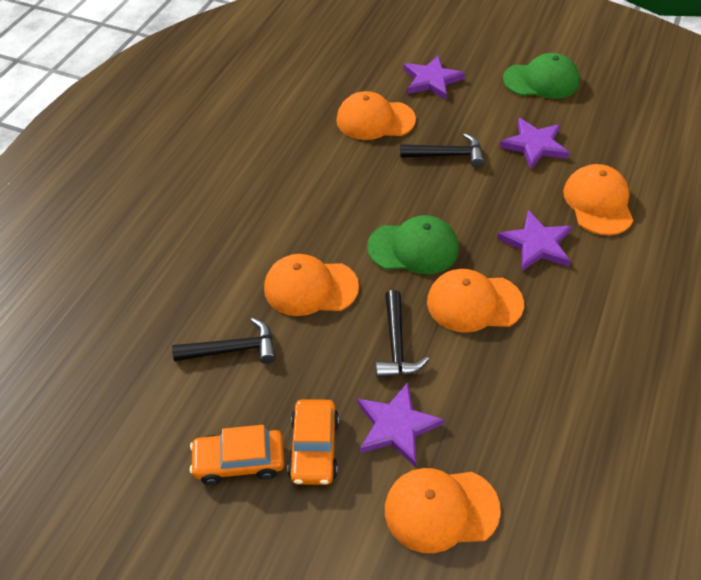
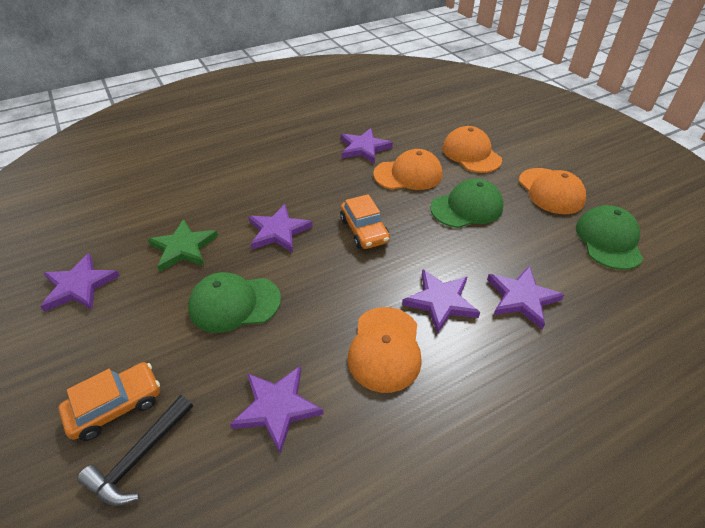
black hammer: 3 -> 1
green cap: 2 -> 3
green star: 0 -> 1
orange cap: 5 -> 4
purple star: 4 -> 6

